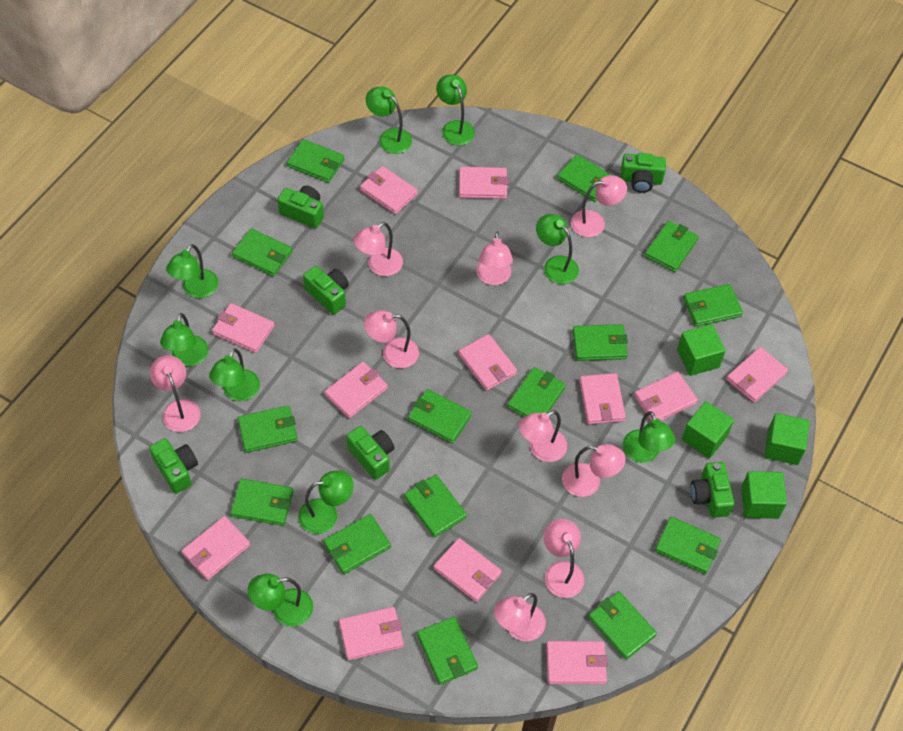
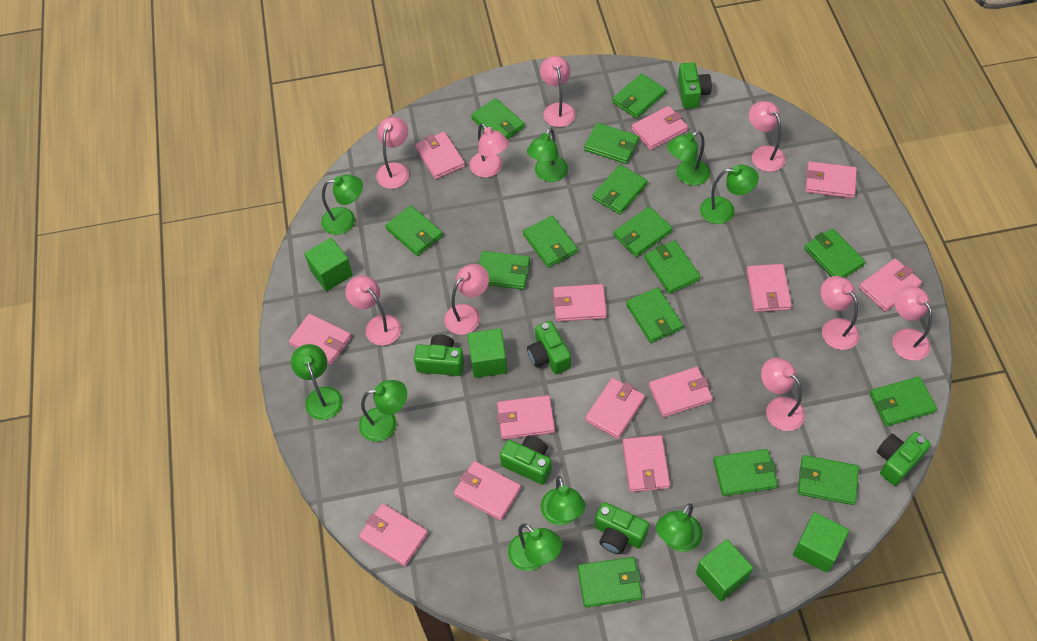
pink wallet: 12 -> 13

